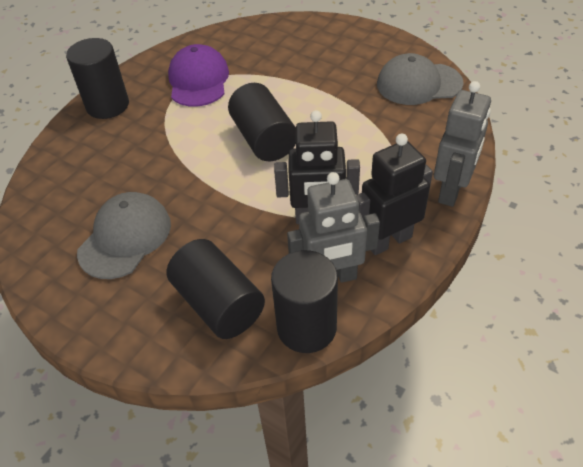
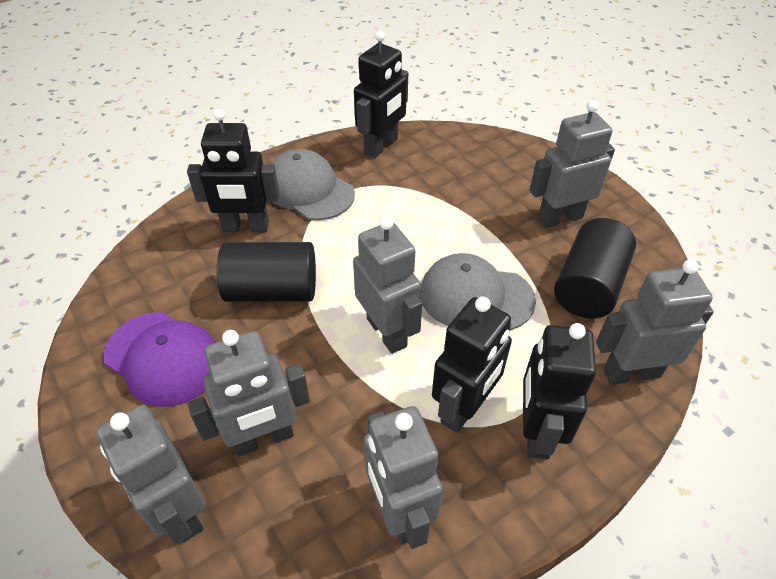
black cylinder: 4 -> 2
black robot: 2 -> 4
grey robot: 2 -> 6

